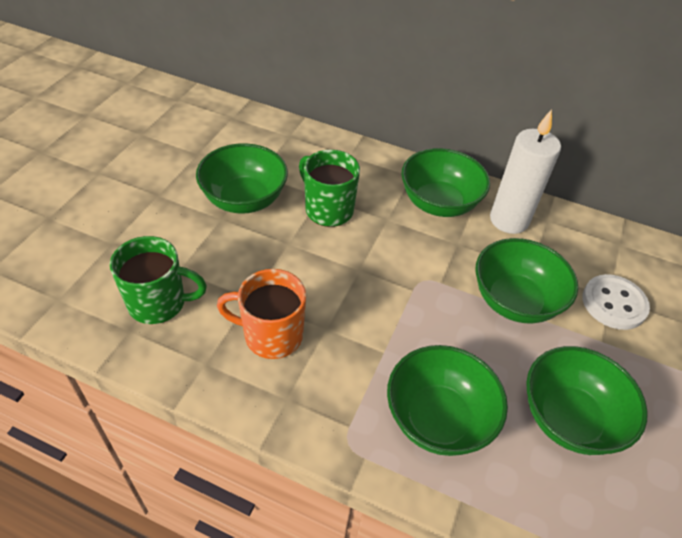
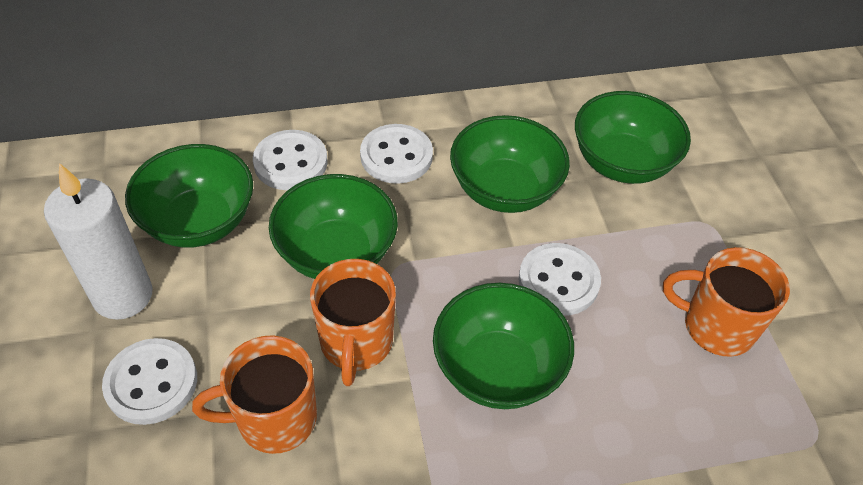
green mug: 2 -> 0
orange mug: 1 -> 3
white button: 1 -> 4

